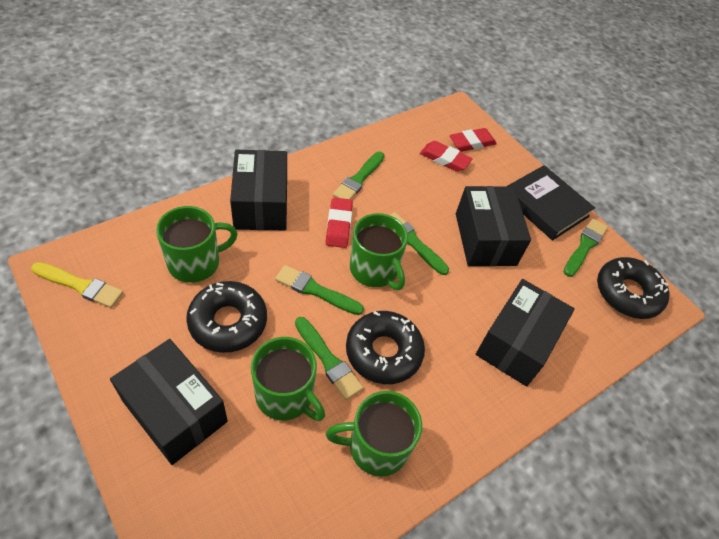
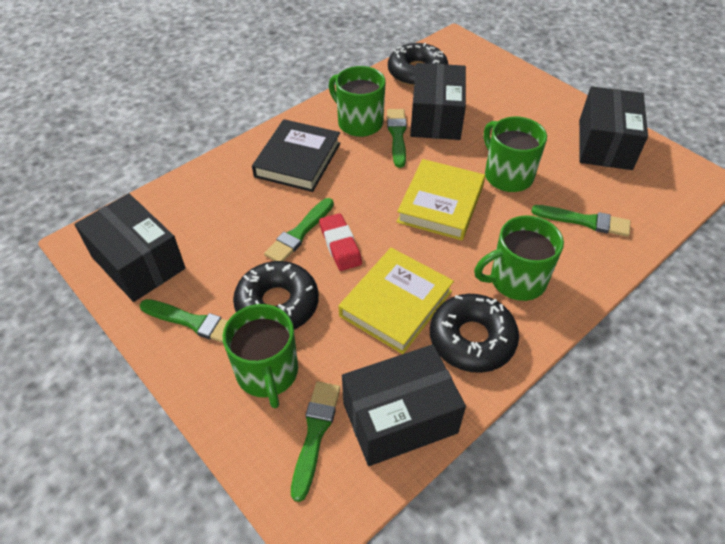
red eraser: 3 -> 1
yellow book: 0 -> 2
yellow brush: 1 -> 0

